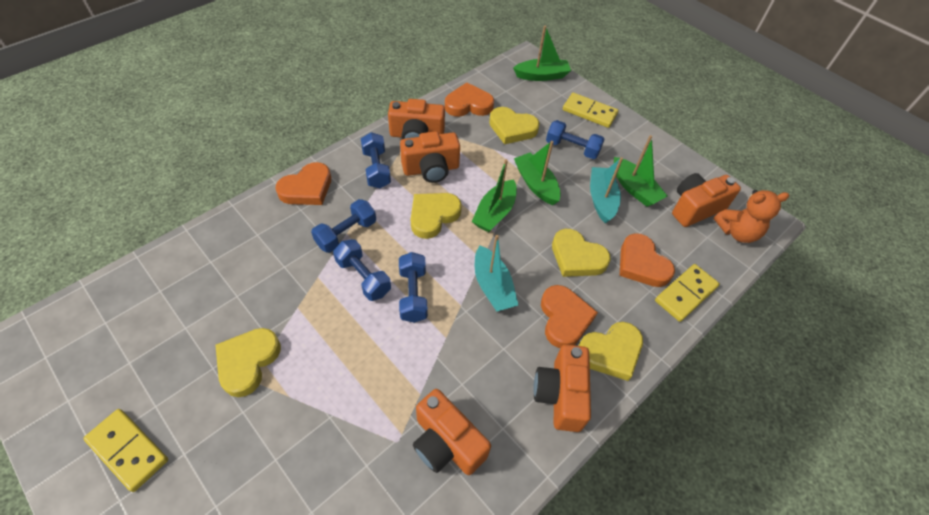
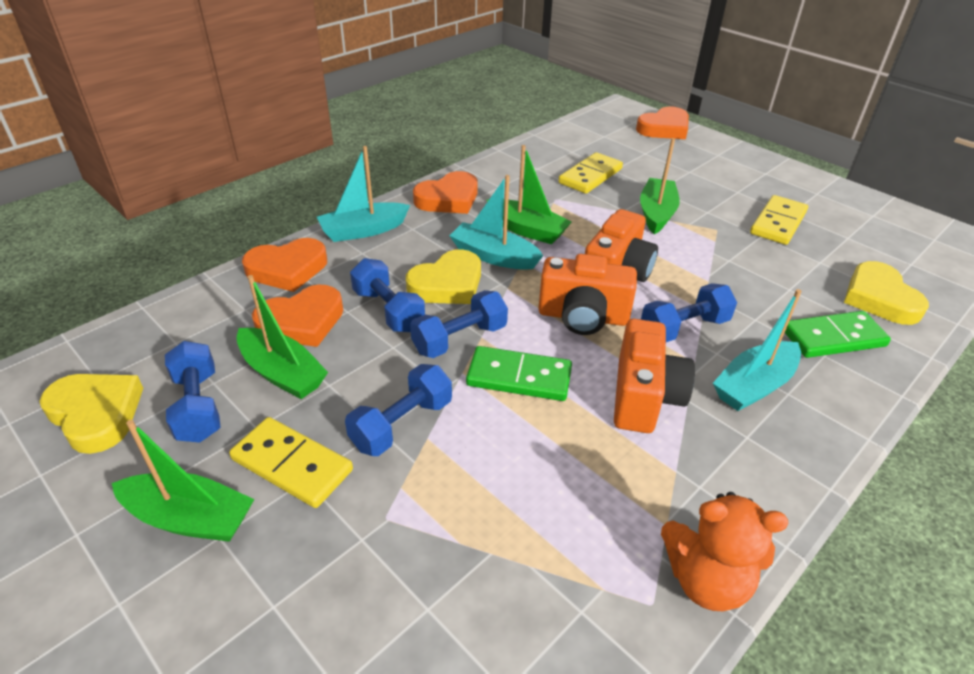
green domino: 0 -> 2
orange camera: 5 -> 3
turquoise boat: 2 -> 3
yellow heart: 5 -> 3

